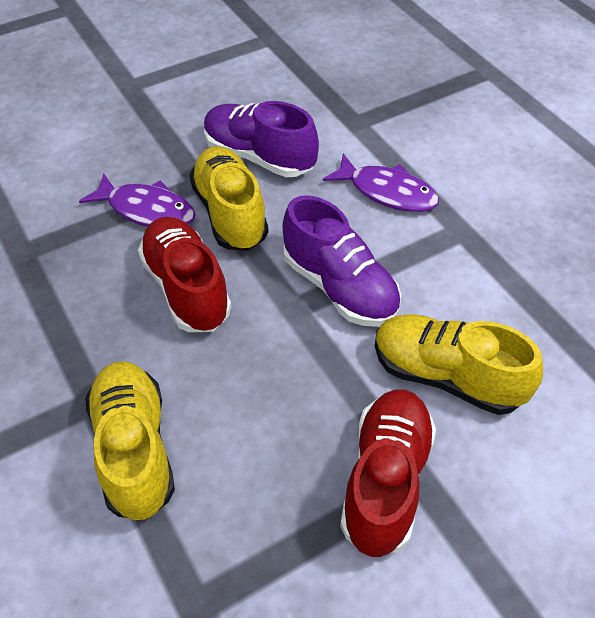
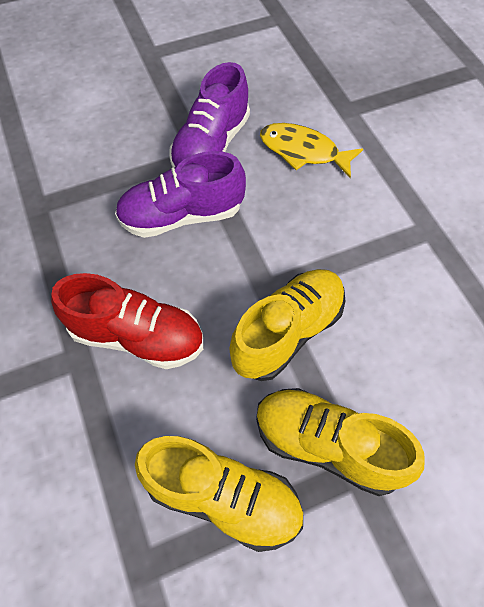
purple fish: 2 -> 0
red shoe: 2 -> 1
yellow fish: 0 -> 1

